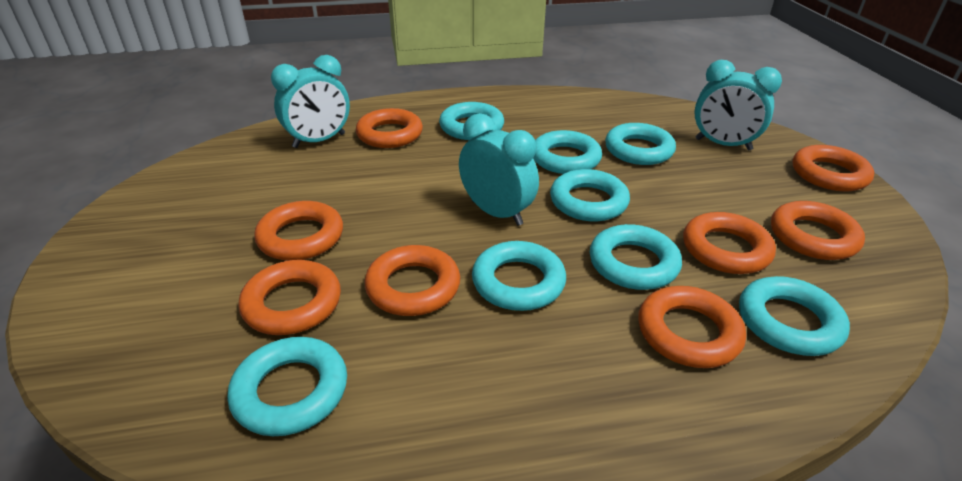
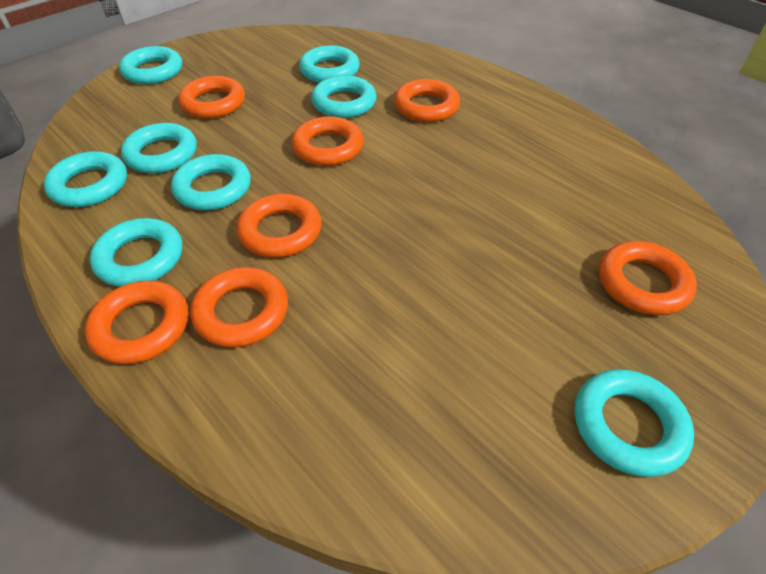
orange ring: 8 -> 7
turquoise clock: 3 -> 0

